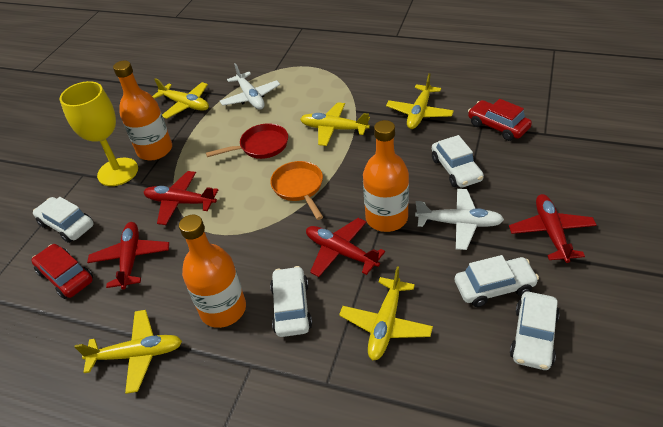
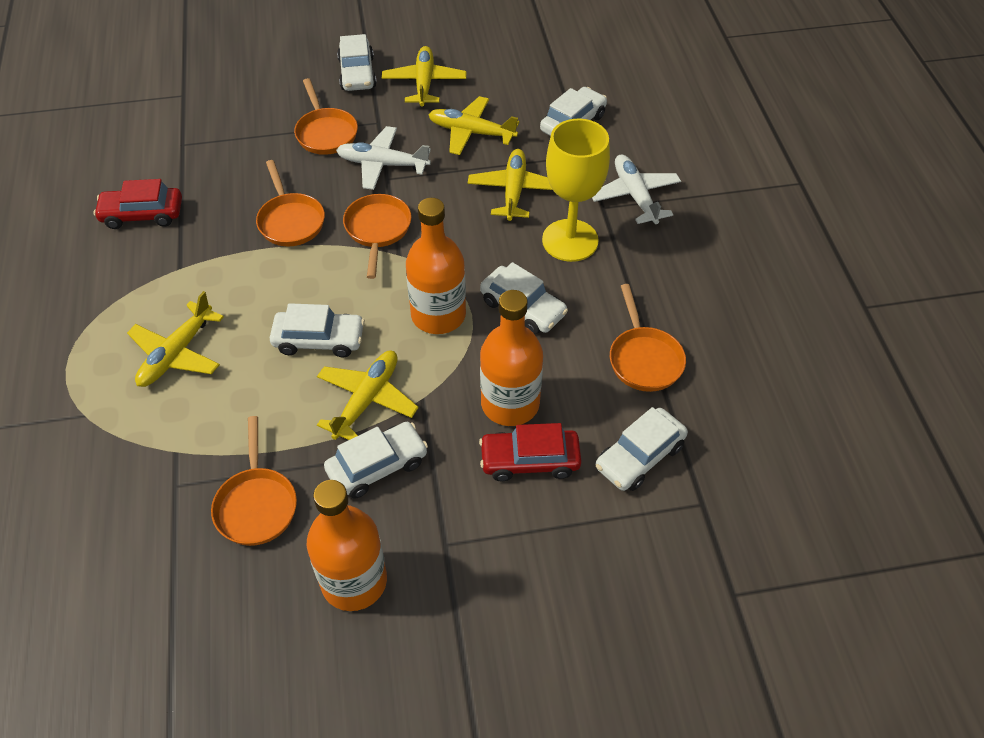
orange pan: 1 -> 5
red pan: 1 -> 0
red plane: 4 -> 0
white car: 5 -> 6

